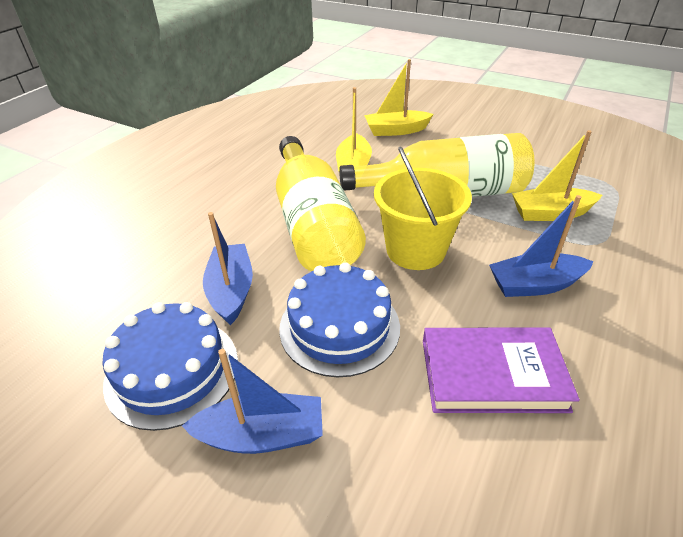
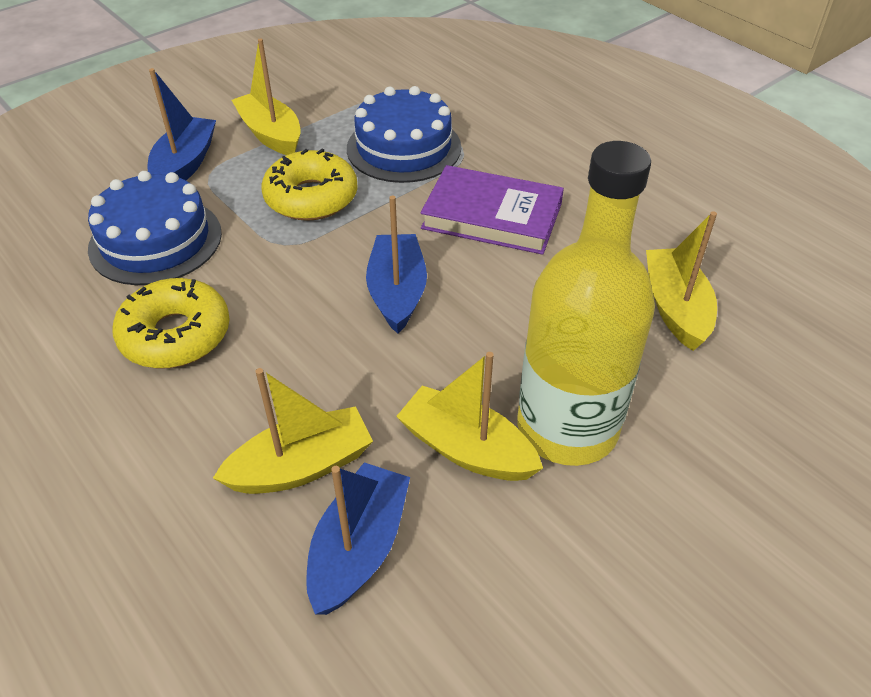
yellow boat: 3 -> 4
yellow bottle: 2 -> 1
yellow bucket: 1 -> 0
yellow donut: 0 -> 2

